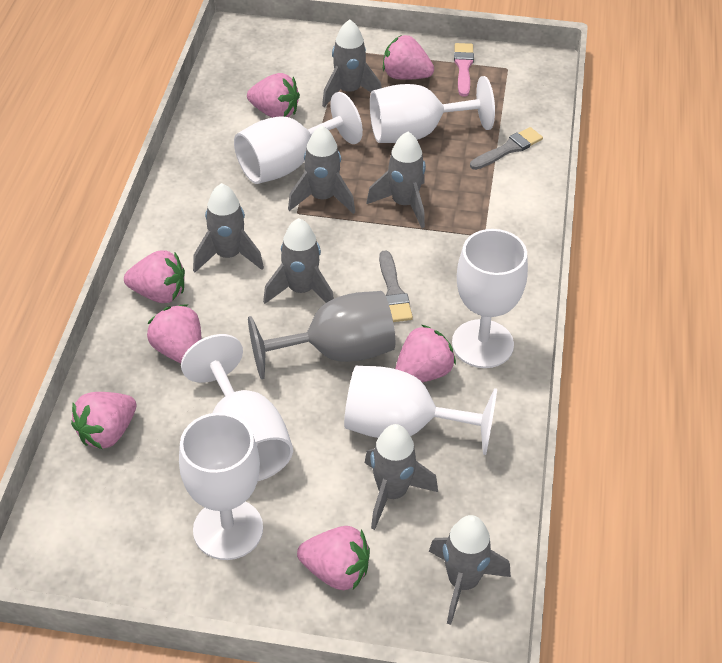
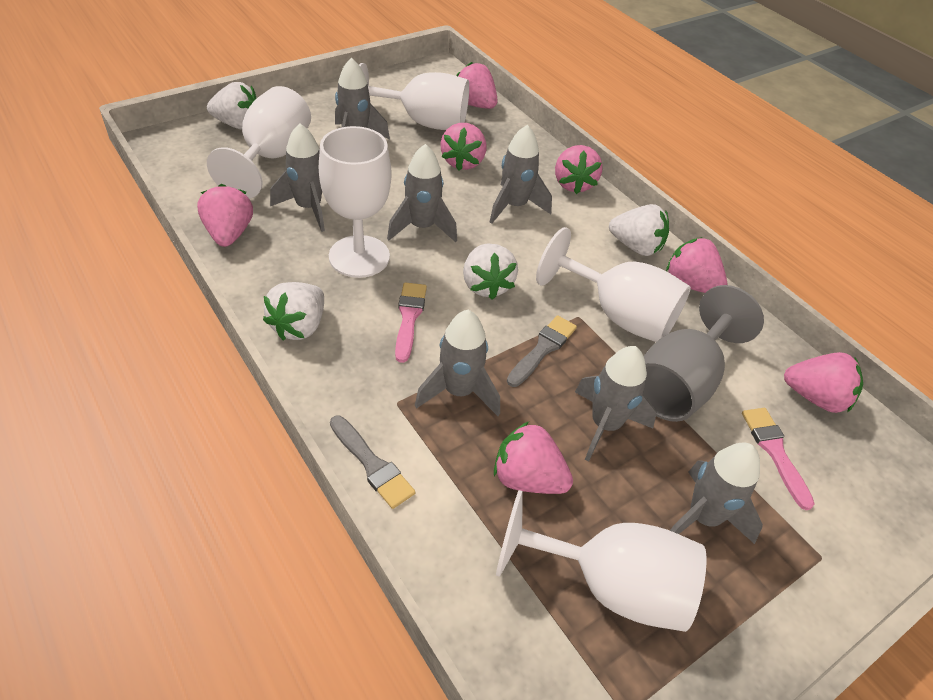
pink brush: 1 -> 2
white goblet: 6 -> 5
white strawberry: 0 -> 4

